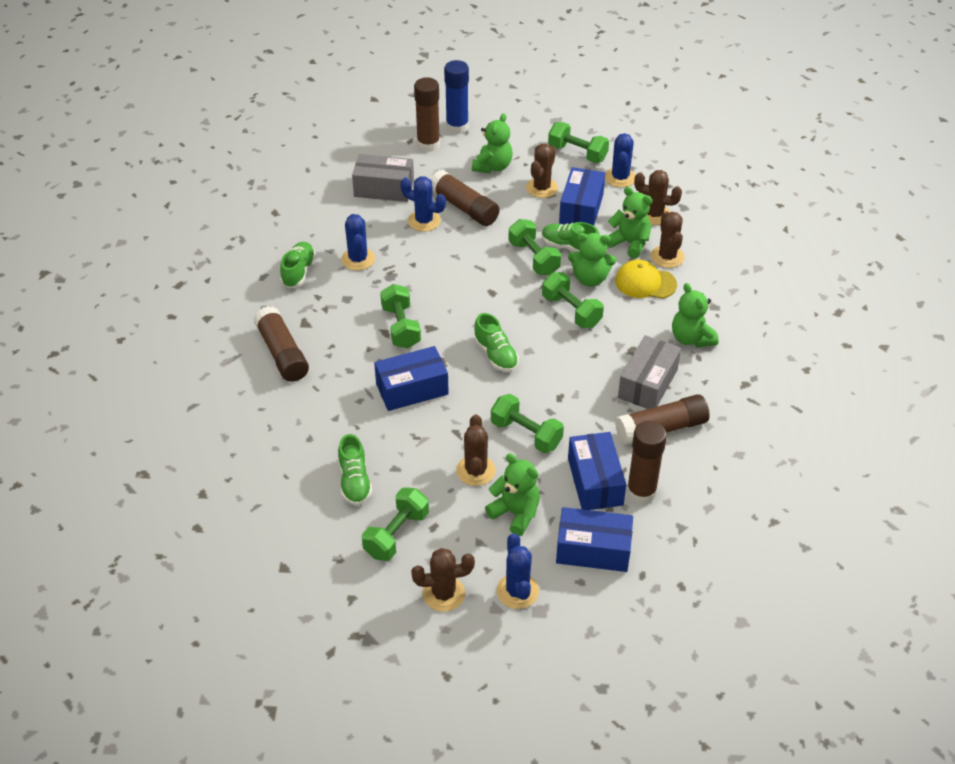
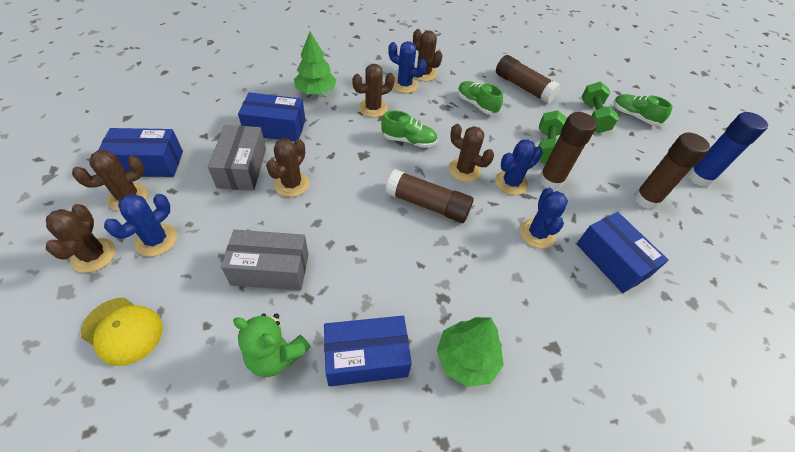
brown cactus: 5 -> 6
brown glue stick: 5 -> 4
green dumbbell: 6 -> 2
green shoe: 4 -> 3
green teddy bear: 5 -> 1
green tree: 0 -> 2

